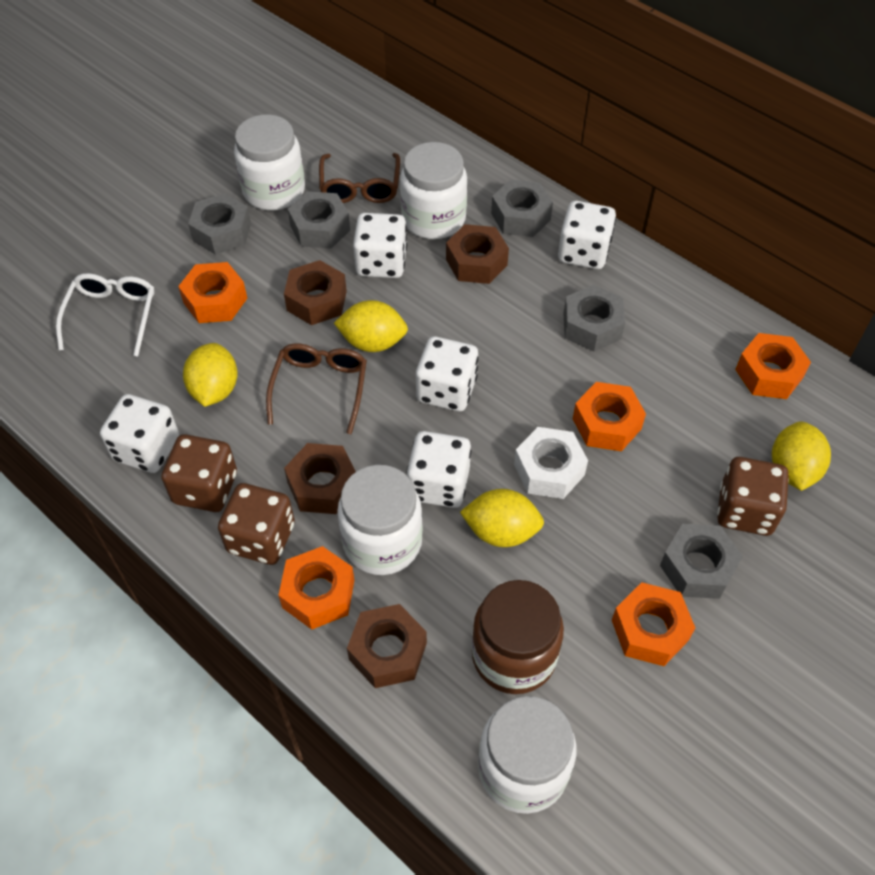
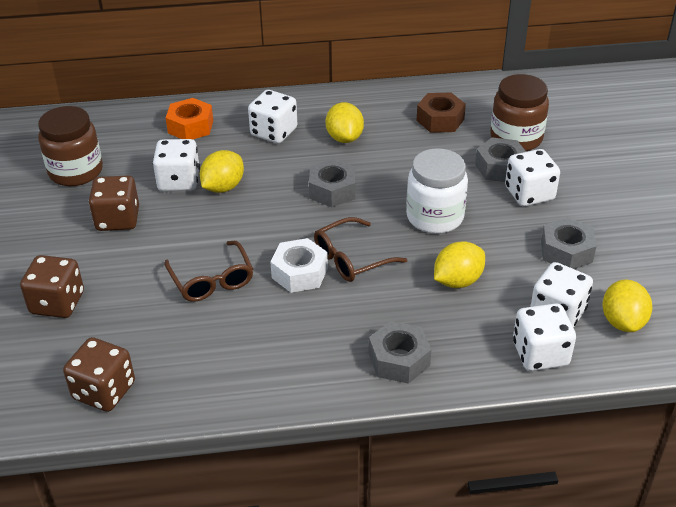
brown jar: 1 -> 2
brown nut: 4 -> 1
grey nut: 5 -> 4
orange nut: 5 -> 1
white glasses: 1 -> 0
white jar: 4 -> 1

